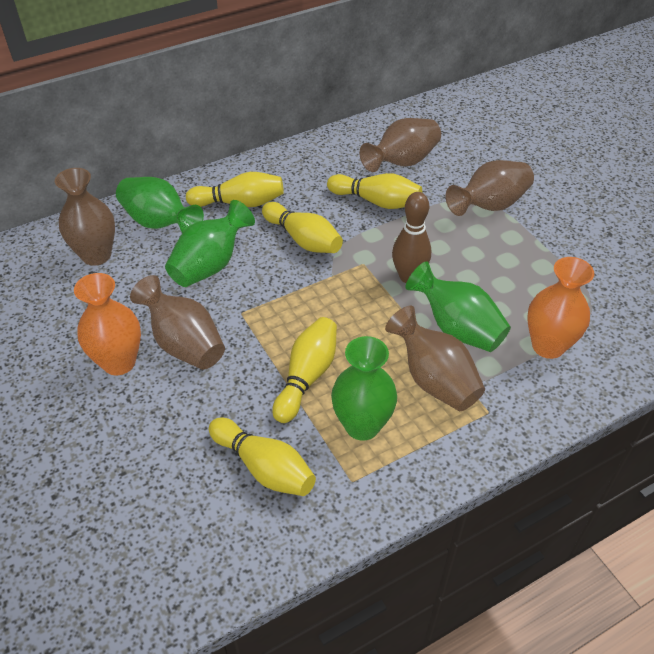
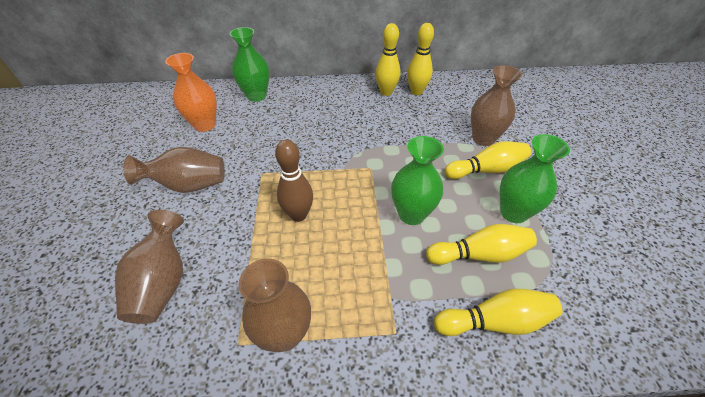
brown vase: 5 -> 4
green vase: 4 -> 3
orange vase: 2 -> 1

